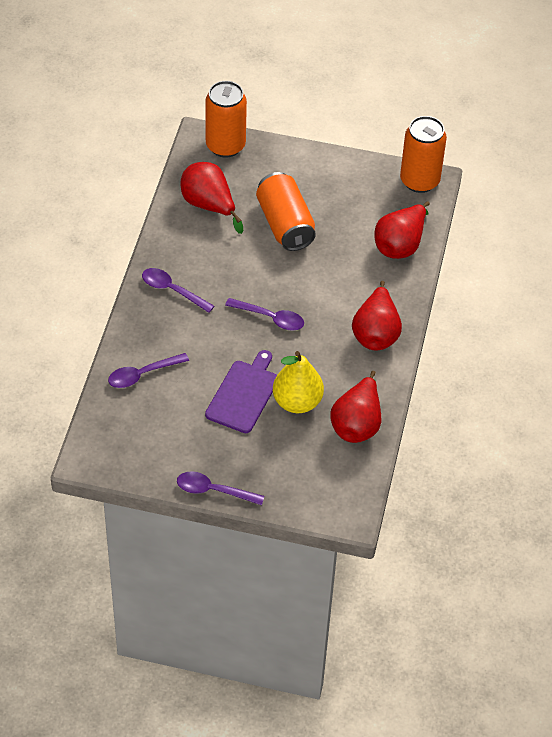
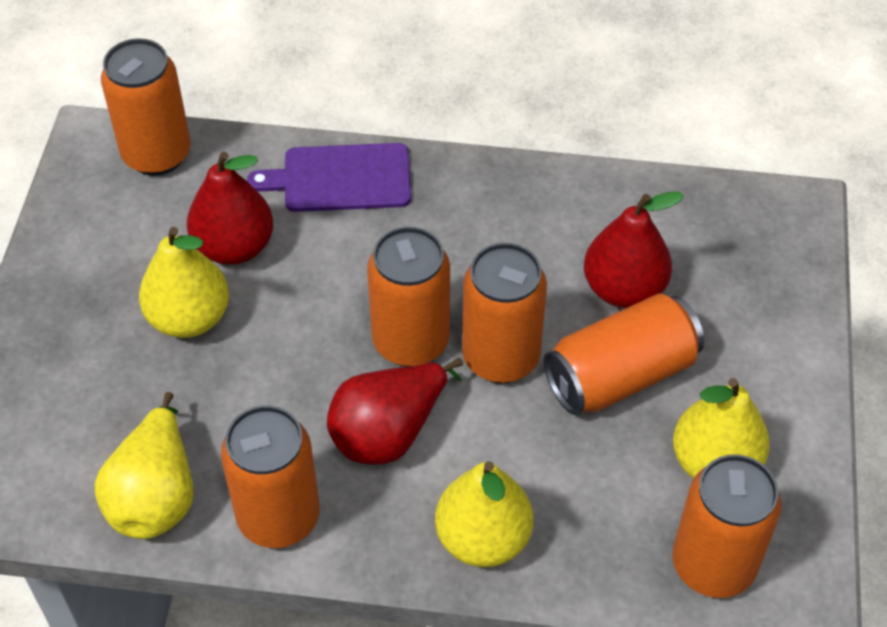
orange can: 3 -> 6
purple spoon: 4 -> 0
red pear: 4 -> 3
yellow pear: 1 -> 4

